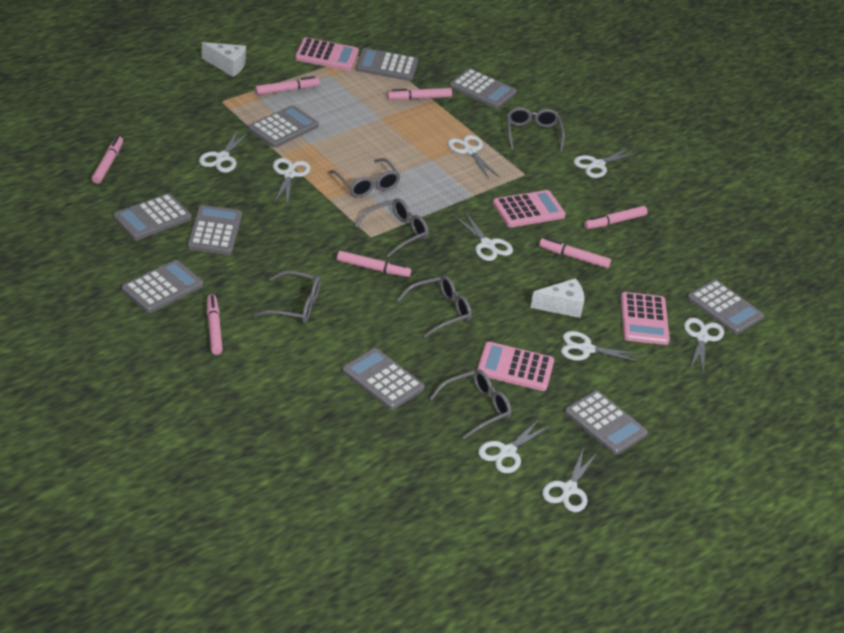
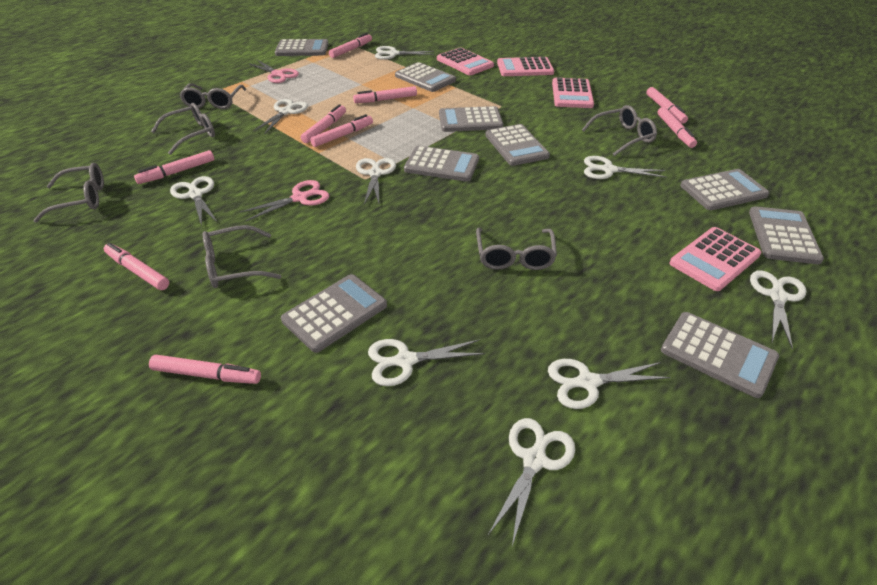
pink marker: 7 -> 9
pink scissors: 0 -> 2
white cheese: 2 -> 0

